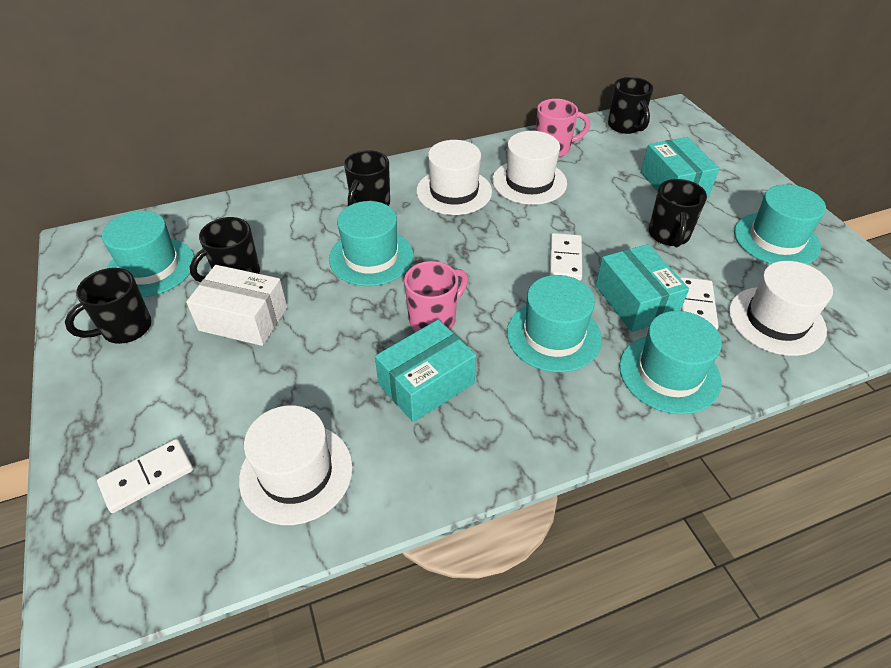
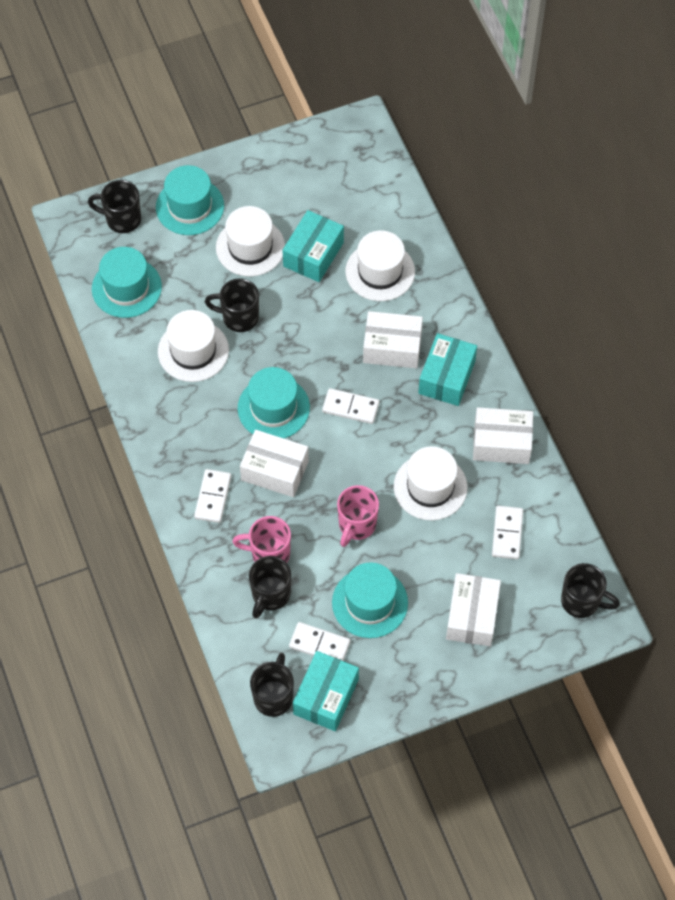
turquoise hat: 5 -> 4
white box: 1 -> 4
white domino: 3 -> 4

